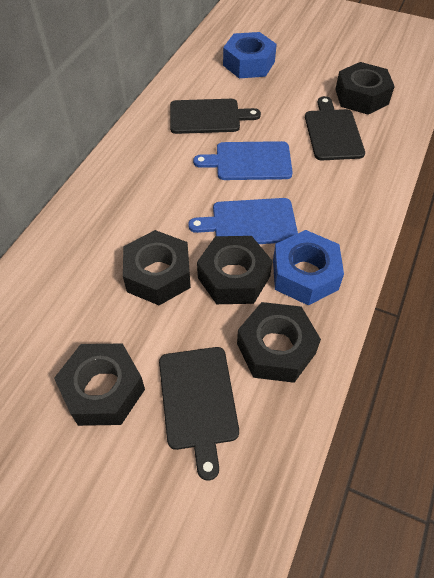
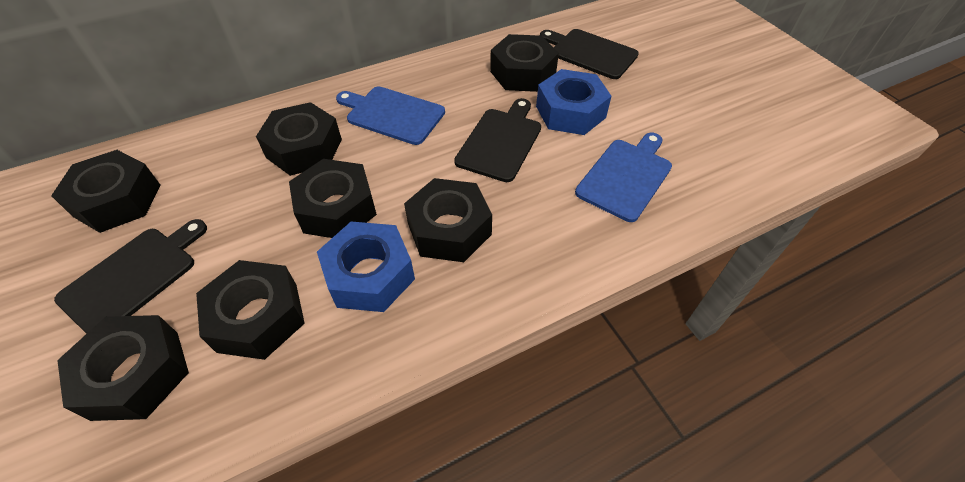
black nut: 5 -> 7

